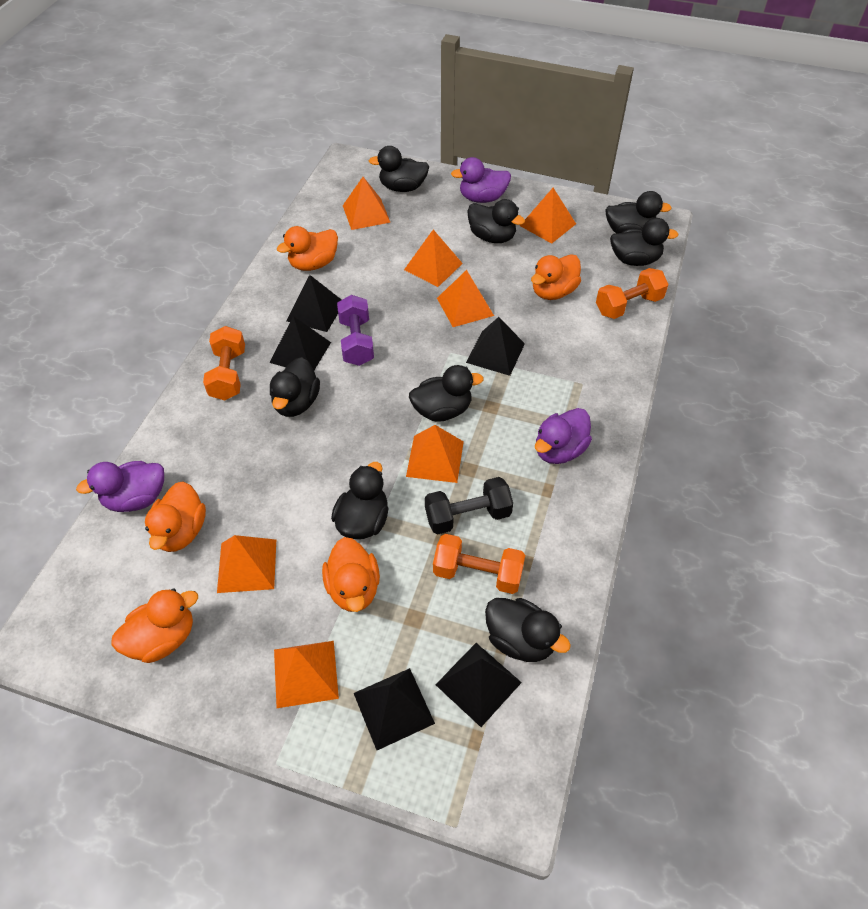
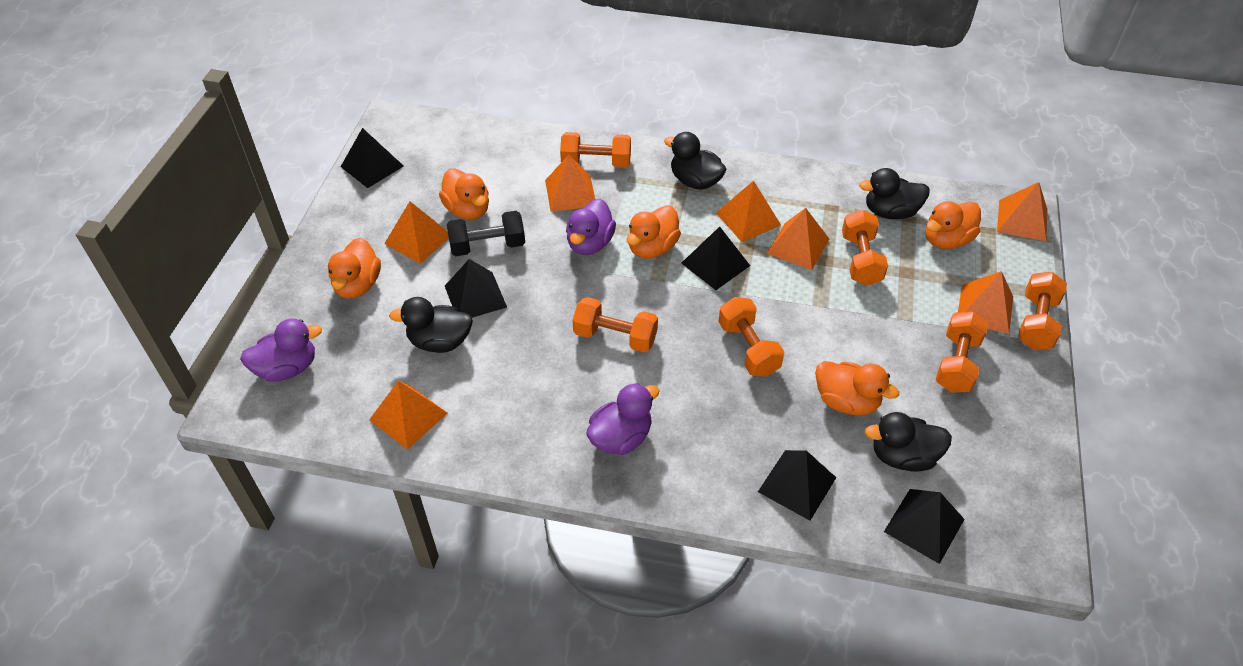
black duck: 8 -> 4
orange dumbbell: 3 -> 6
purple dumbbell: 1 -> 0

